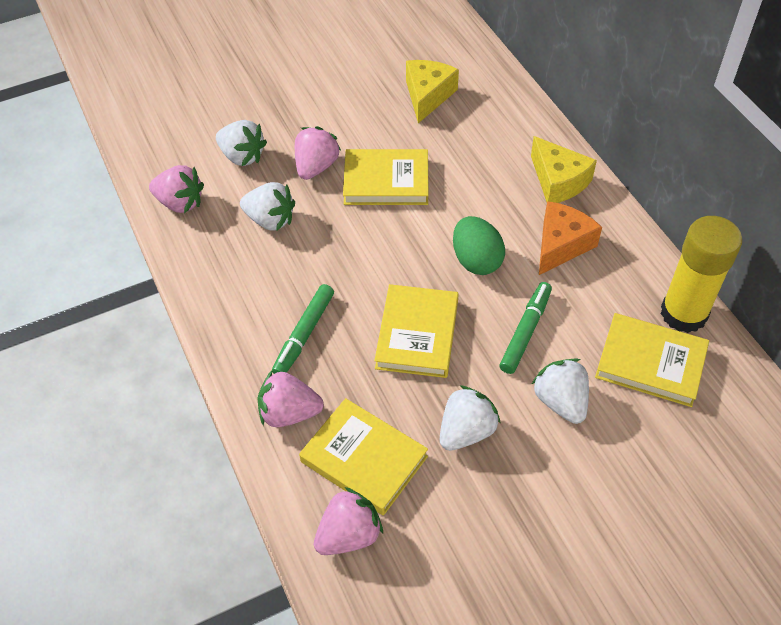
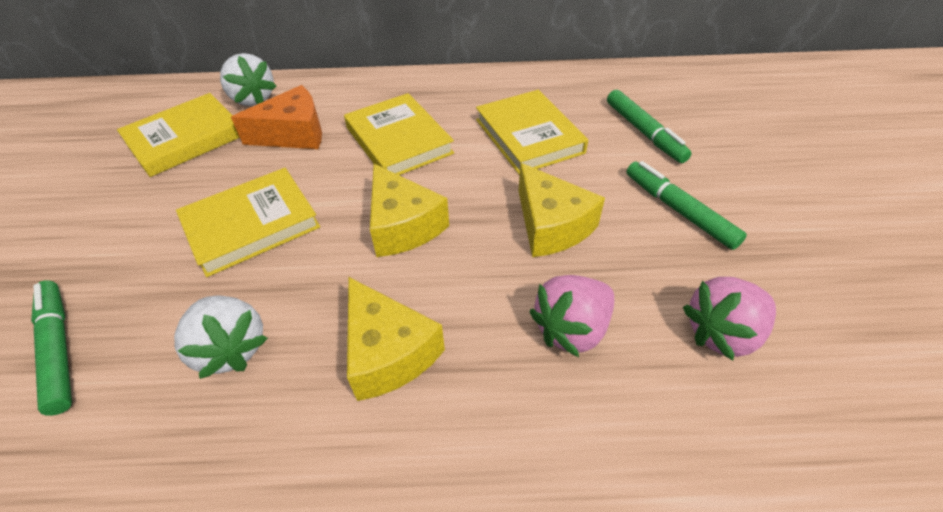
green egg: 1 -> 0
green marker: 2 -> 3
pink strawberry: 4 -> 2
white strawberry: 4 -> 2
yellow cheese: 2 -> 3
yellow glue stick: 1 -> 0

